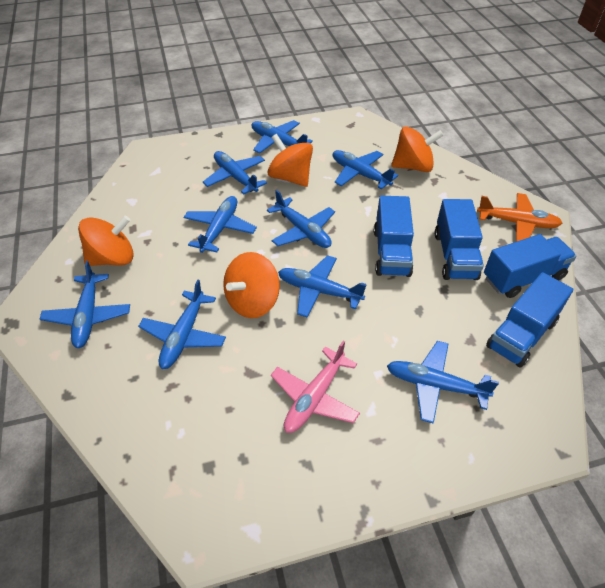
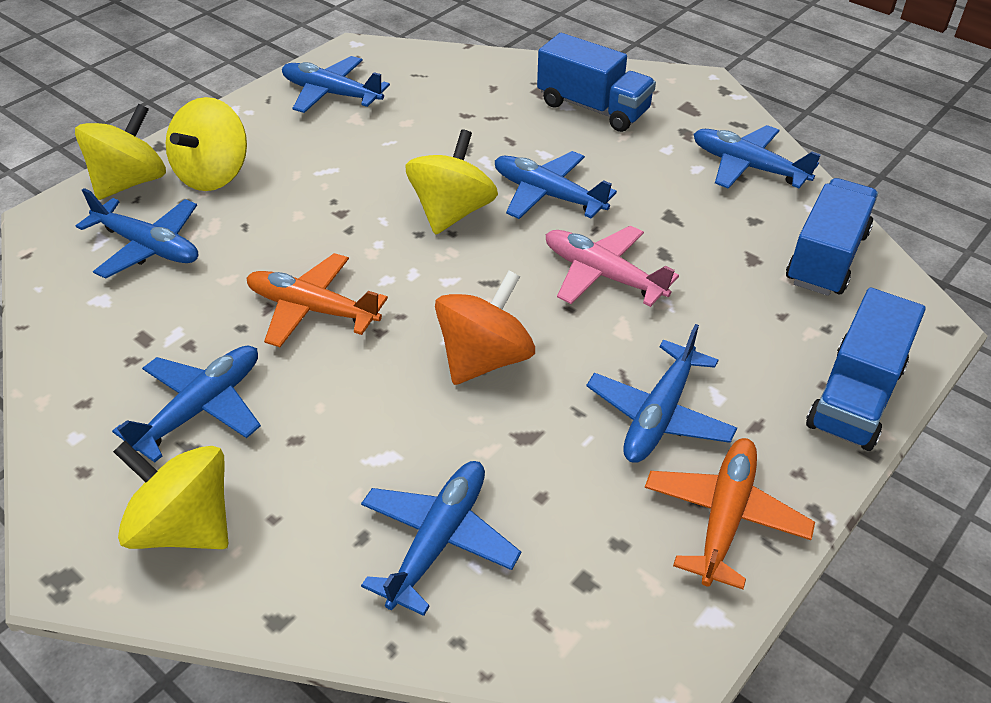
blue plane: 9 -> 7
blue truck: 4 -> 3
orange plane: 1 -> 2
orange spinning top: 4 -> 1
yellow spinning top: 0 -> 4

